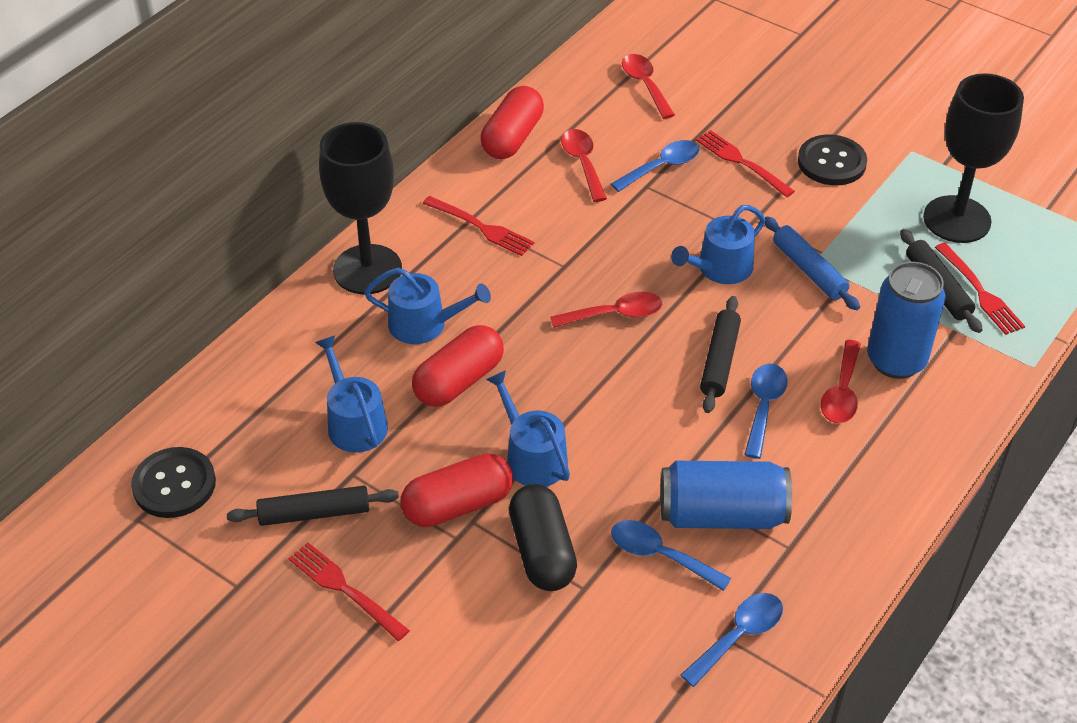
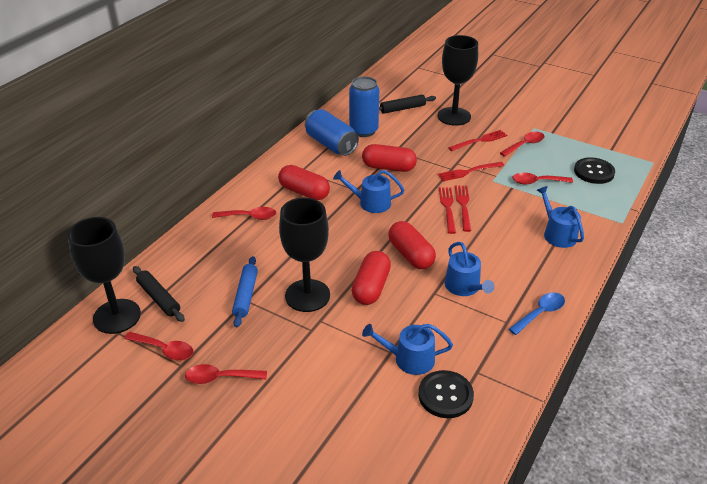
black capsule: 1 -> 0
black goblet: 2 -> 3
black rolling pin: 3 -> 2
blue spoon: 4 -> 1
red capsule: 3 -> 4
red spoon: 4 -> 5

